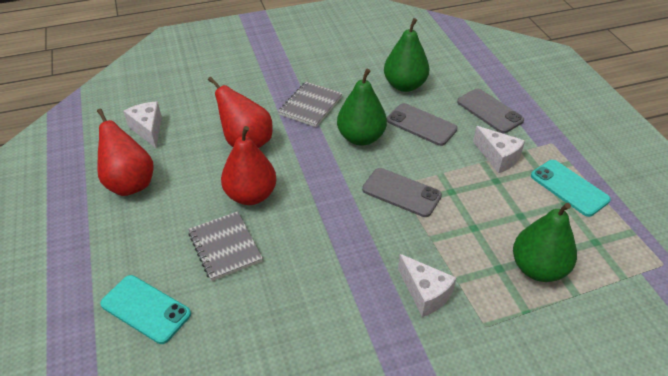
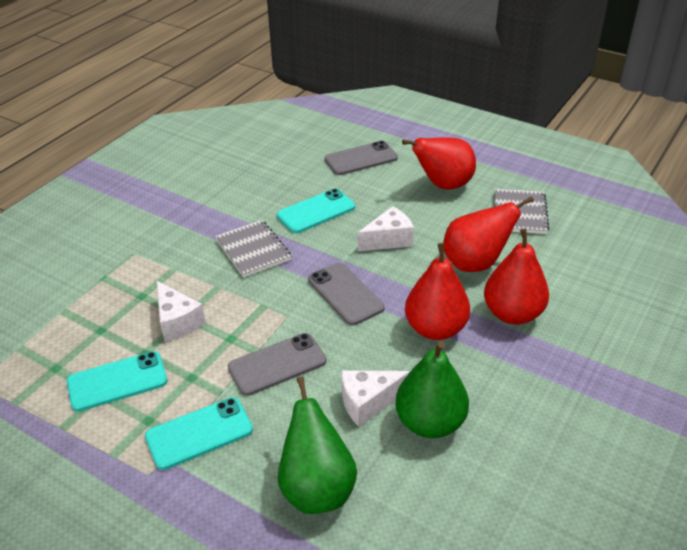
green pear: 3 -> 2
red pear: 3 -> 4
turquoise phone: 2 -> 3

